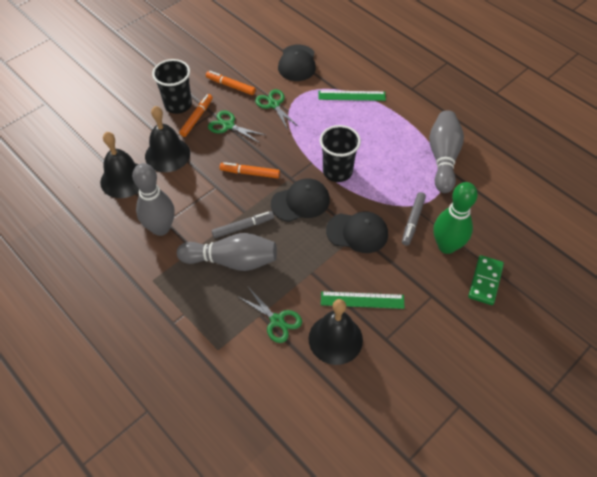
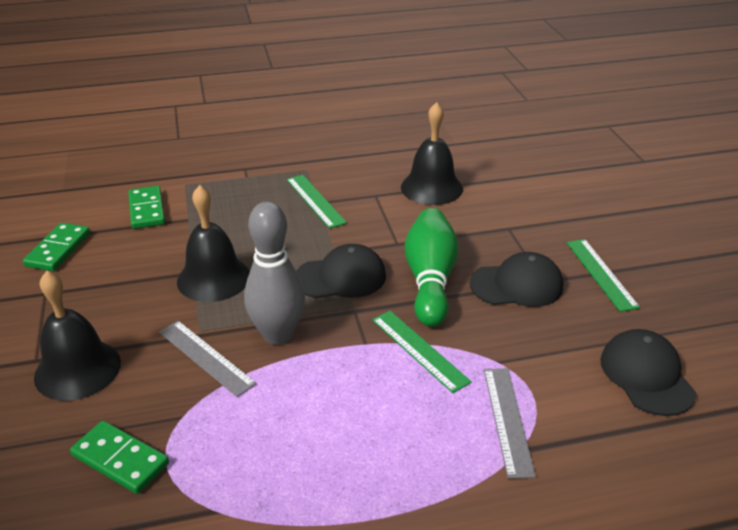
black cup: 2 -> 0
green domino: 1 -> 3
green ruler: 2 -> 3
green scissors: 3 -> 0
grey bowling pin: 3 -> 1
grey marker: 2 -> 0
grey ruler: 0 -> 2
orange marker: 3 -> 0

